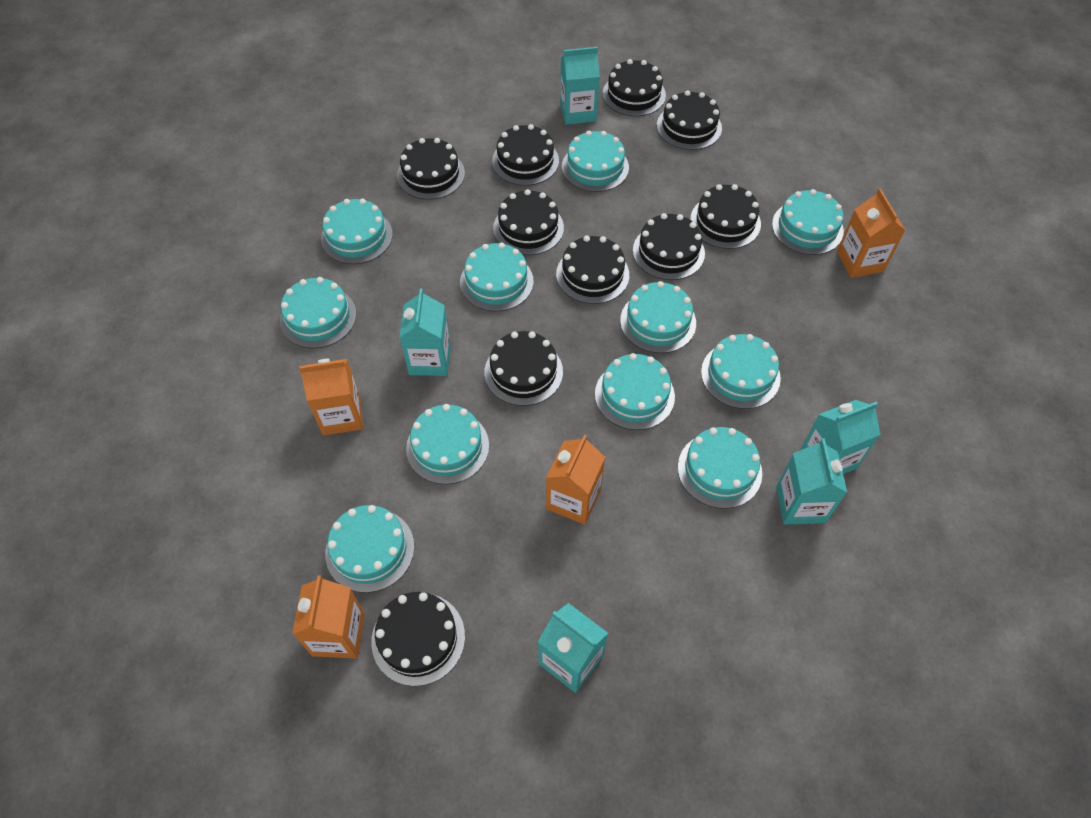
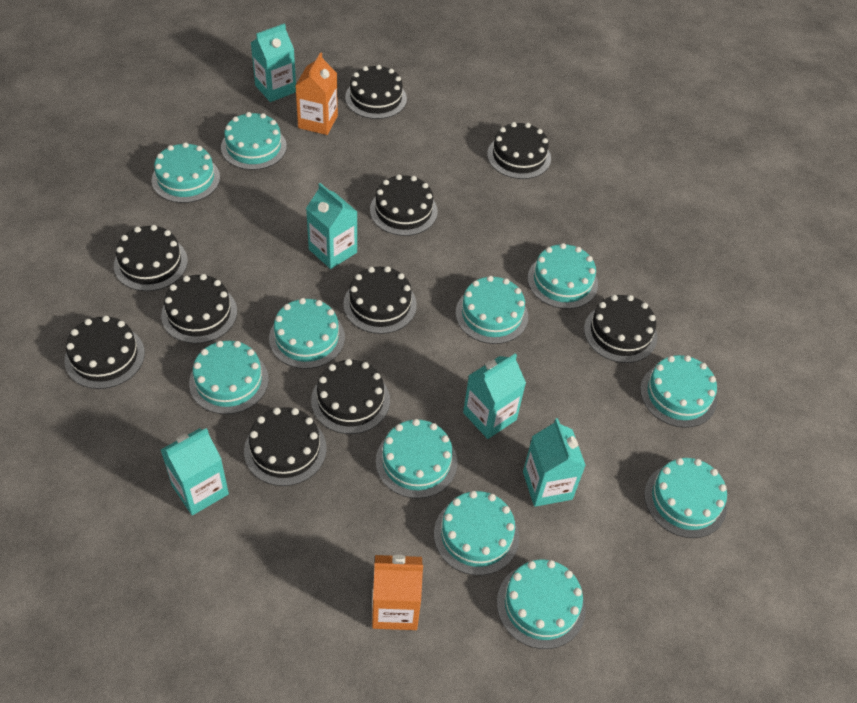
orange carton: 4 -> 2

